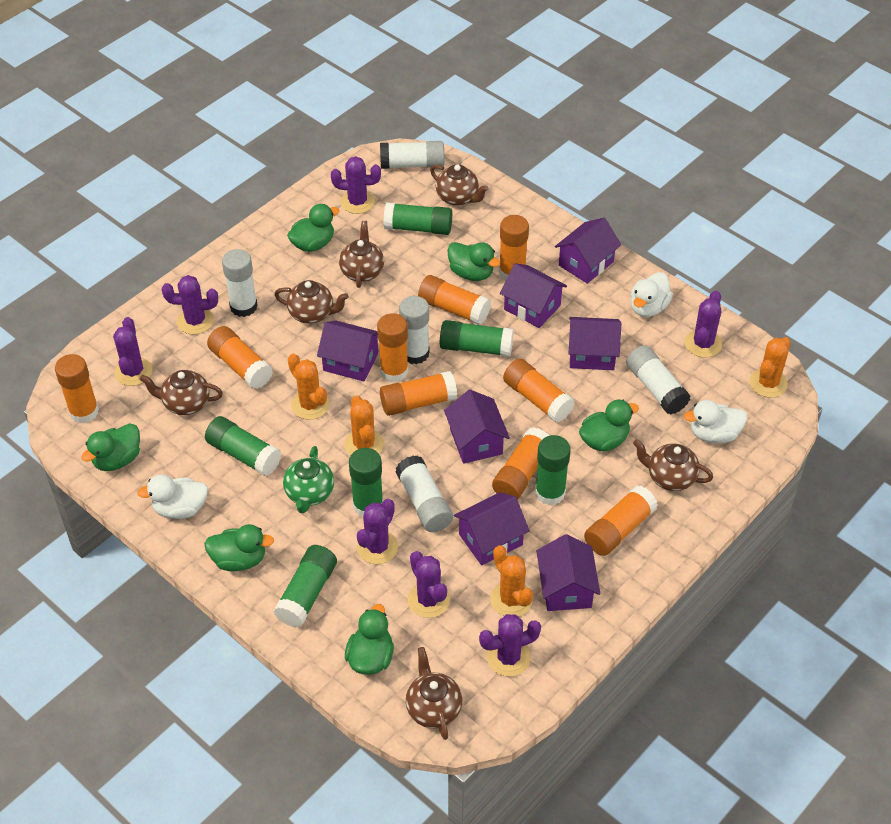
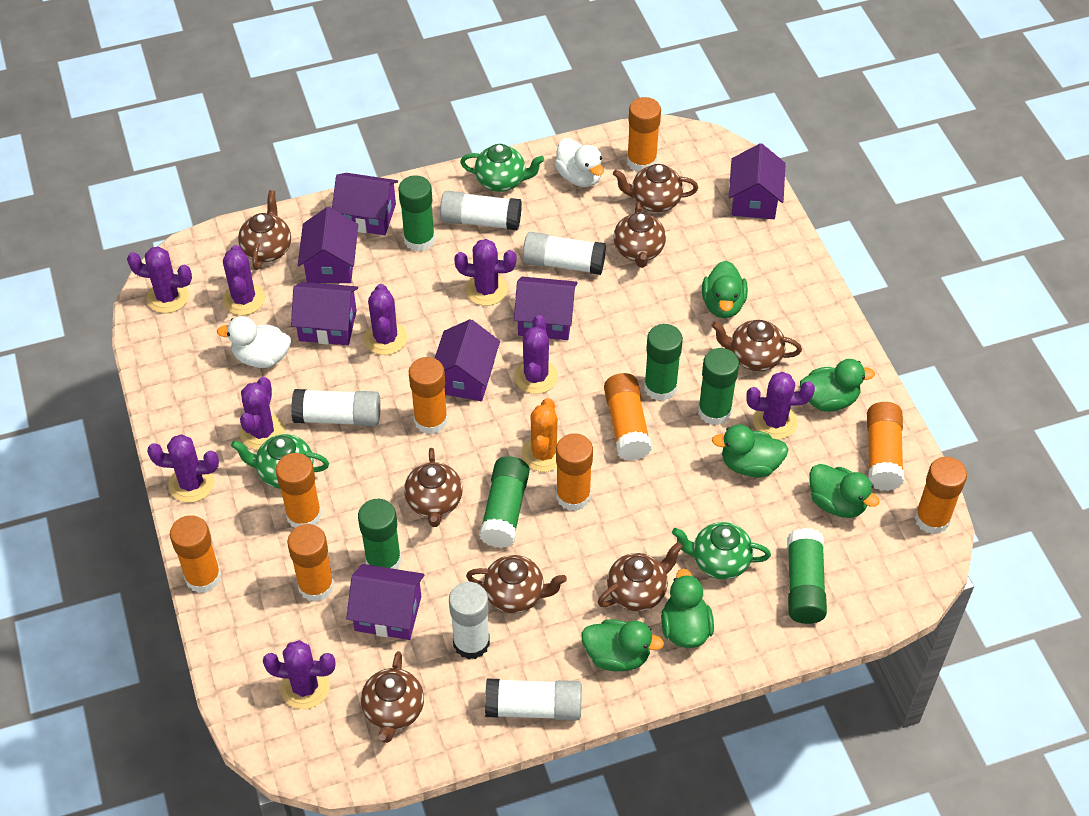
brown teapot: 6 -> 8
green teapot: 1 -> 3
orange cactus: 4 -> 1
purple cactus: 7 -> 9
white duck: 3 -> 2

